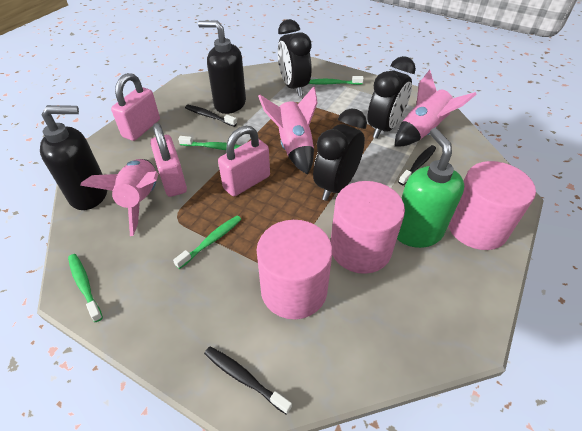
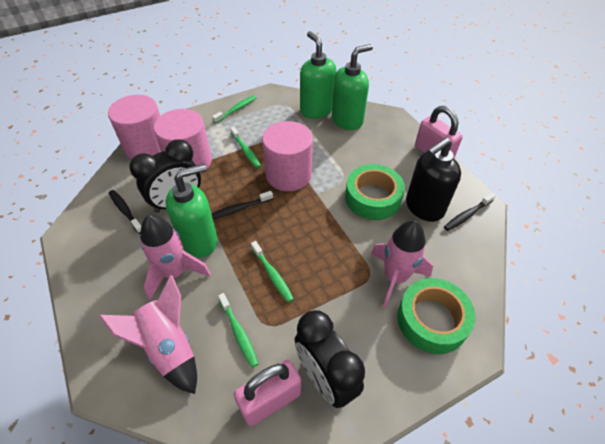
black clock: 3 -> 2
black soap dispenser: 2 -> 1
green soap dispenser: 1 -> 3
green tape: 0 -> 2
pink padlock: 3 -> 2

